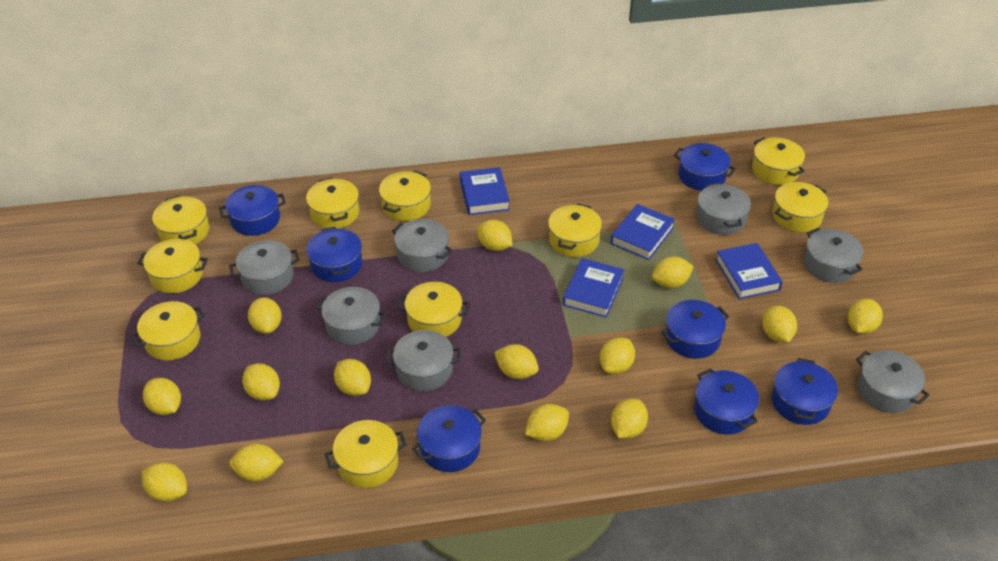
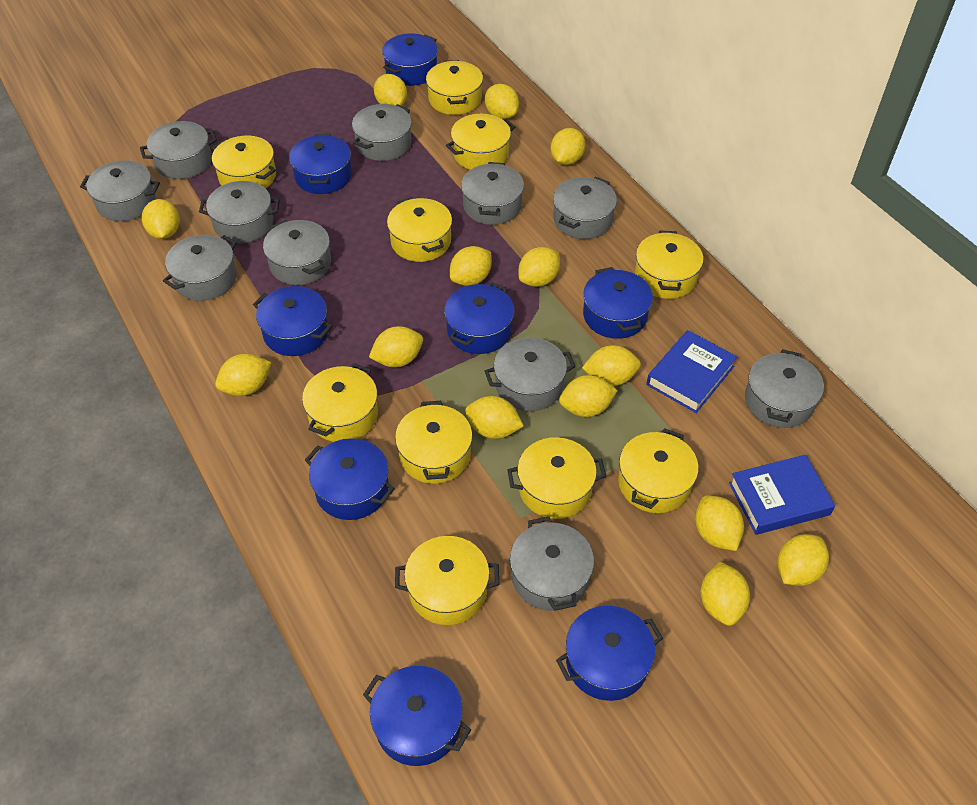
blue book: 4 -> 2
blue pot: 7 -> 8
grey pot: 7 -> 11

